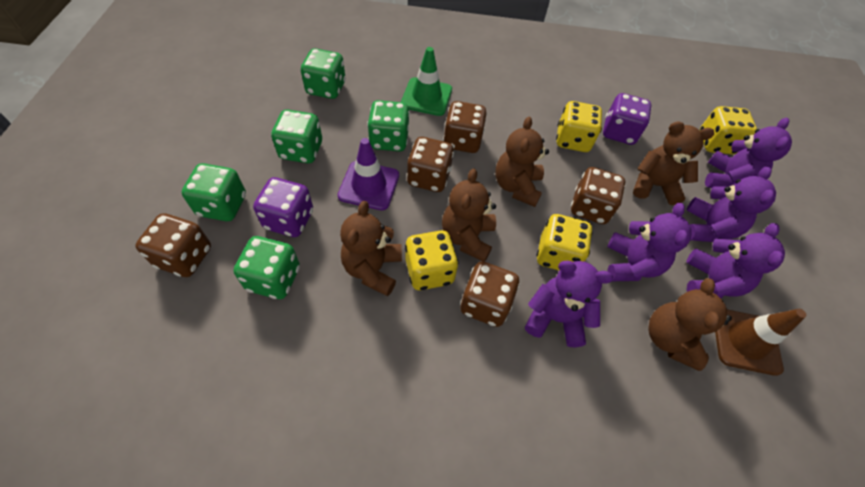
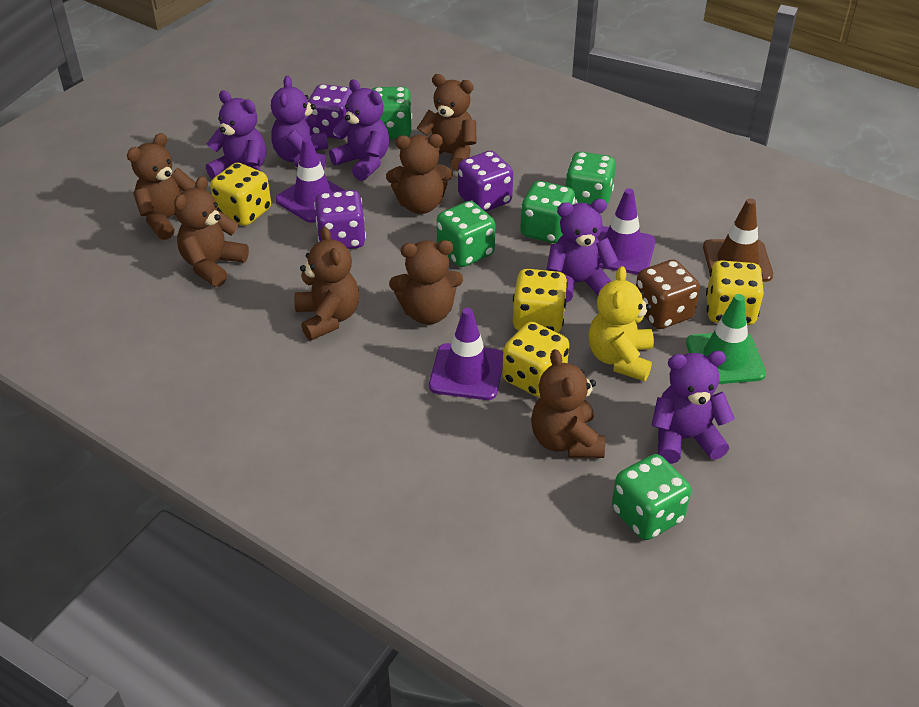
brown dice: 5 -> 1
brown teddy bear: 5 -> 7
purple dice: 2 -> 3
purple traffic cone: 1 -> 3
yellow teddy bear: 0 -> 1

